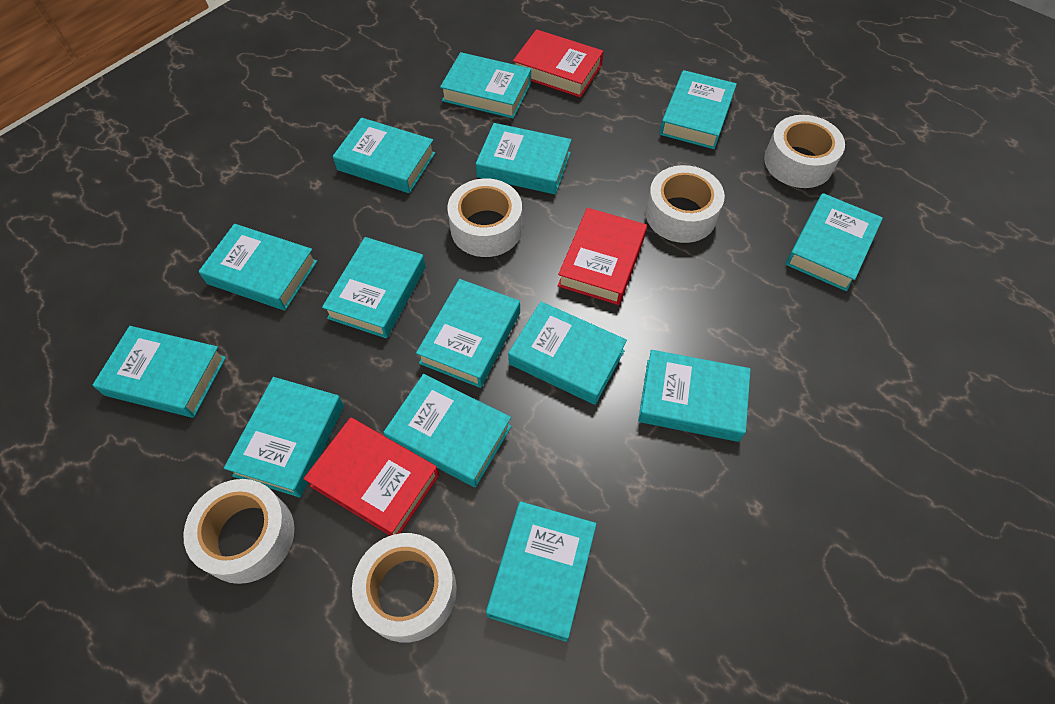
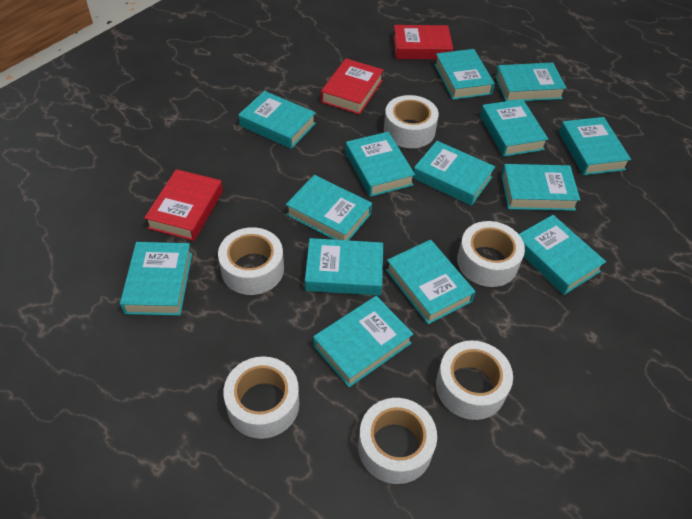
white tape: 5 -> 6

